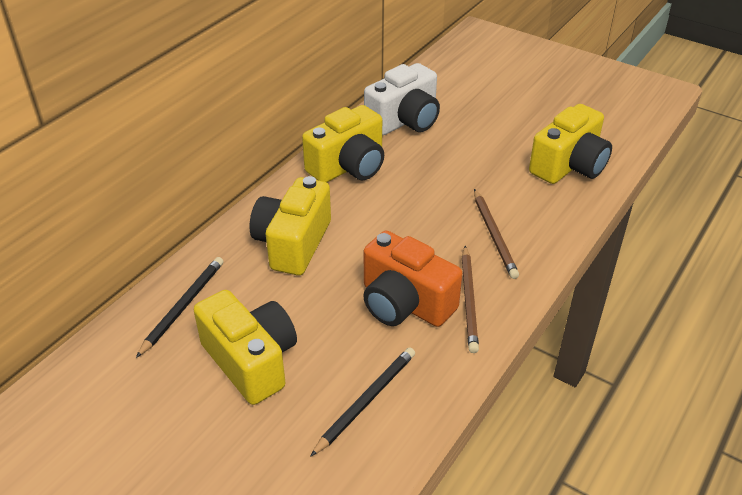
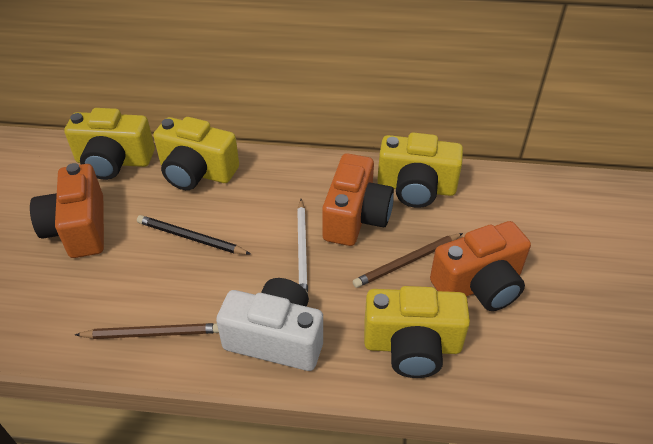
black pencil: 2 -> 1
orange camera: 1 -> 3
white pencil: 0 -> 1

